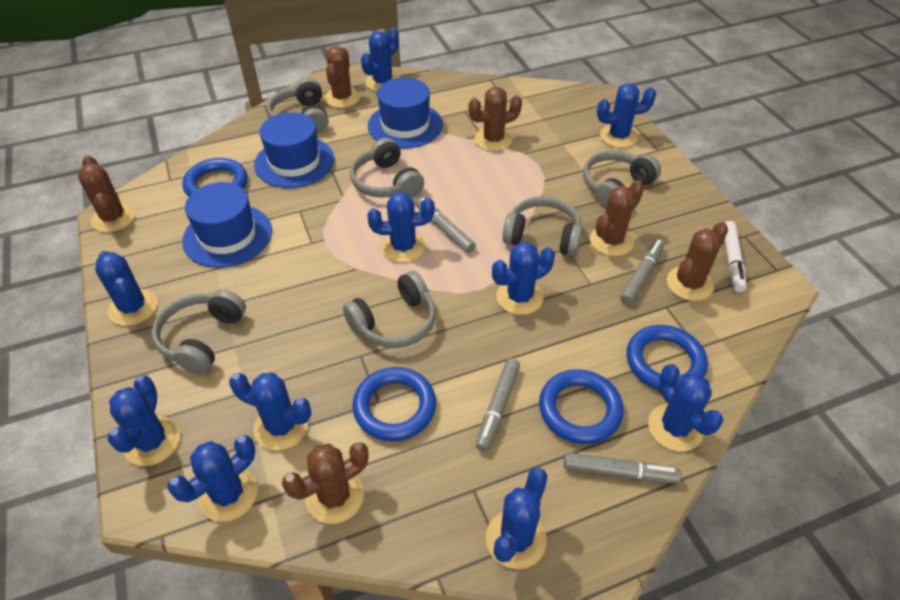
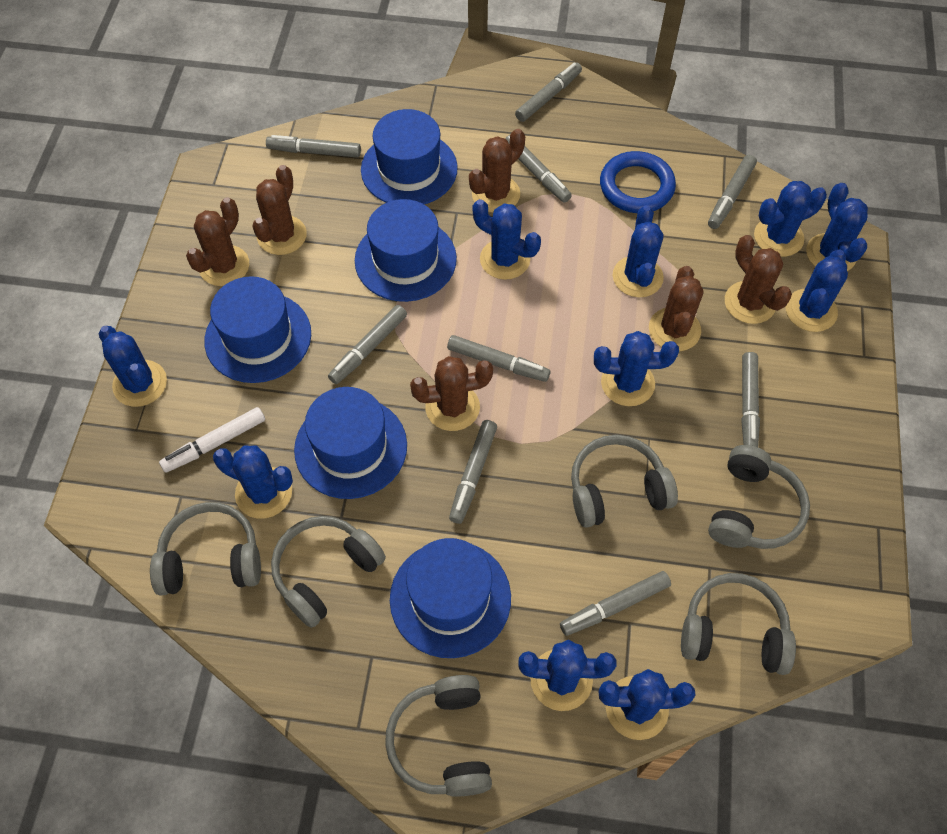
blue hat: 3 -> 5
blue ring: 4 -> 1
grey marker: 4 -> 9

